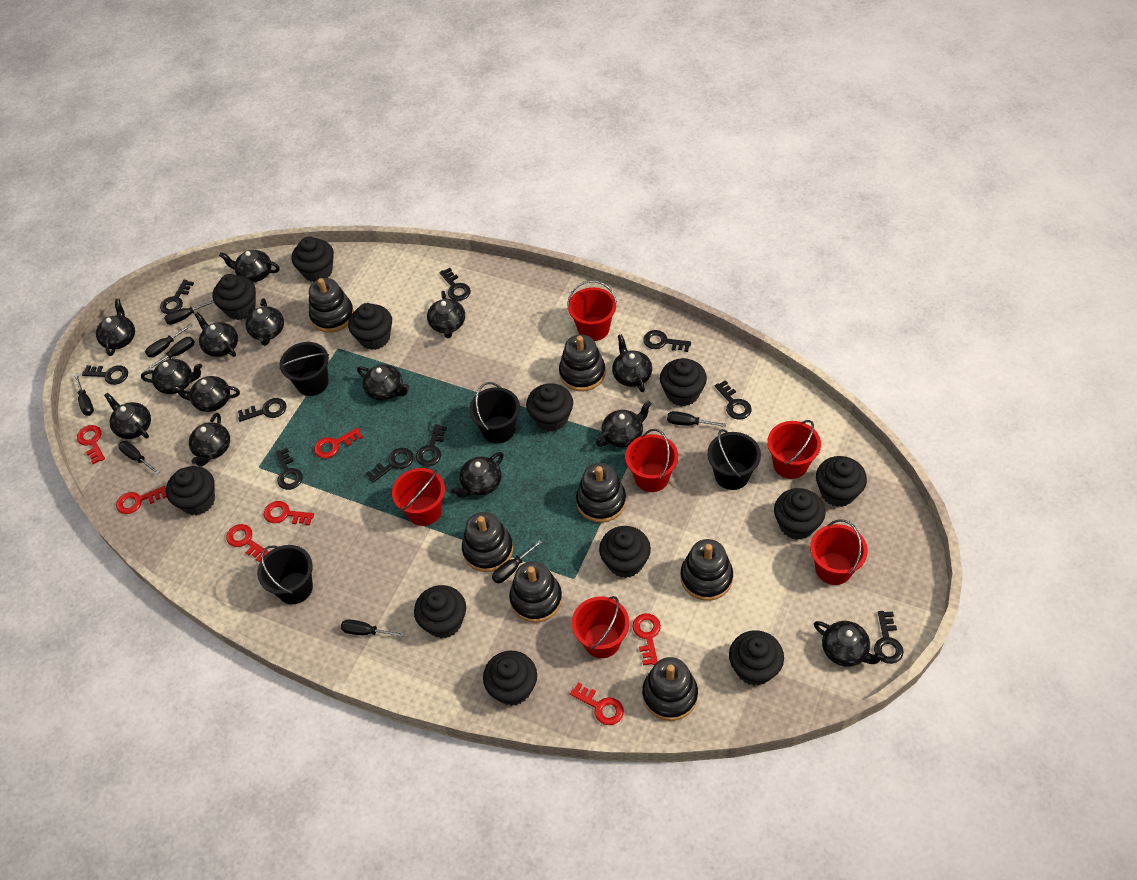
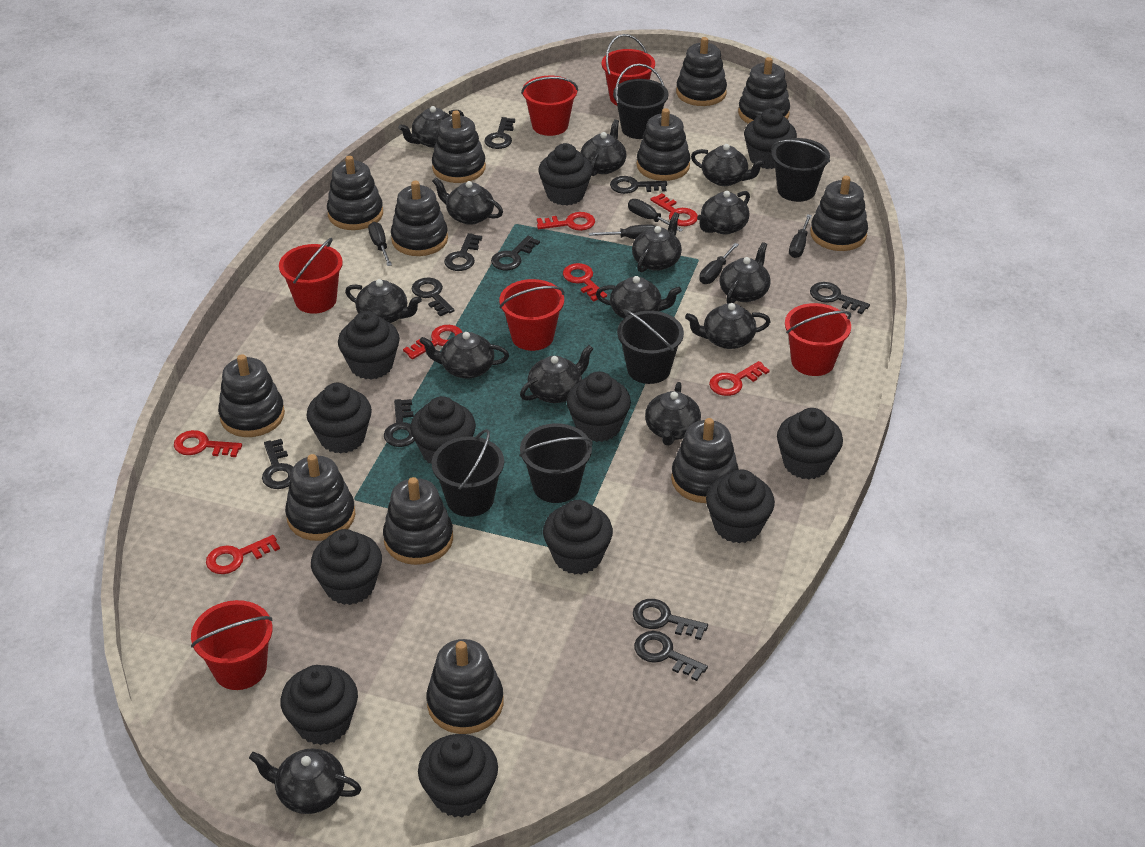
black bucket: 4 -> 5
black screwdriver: 8 -> 5
black stacking toy: 7 -> 12

